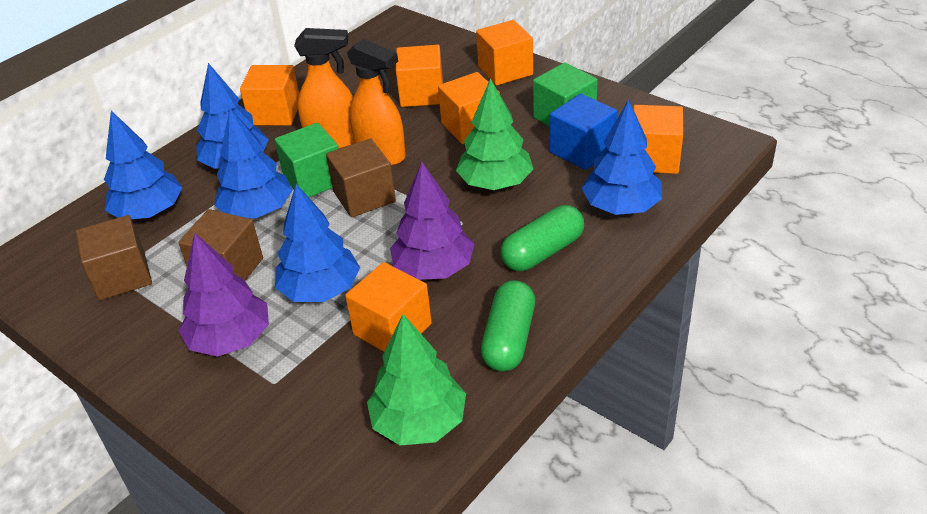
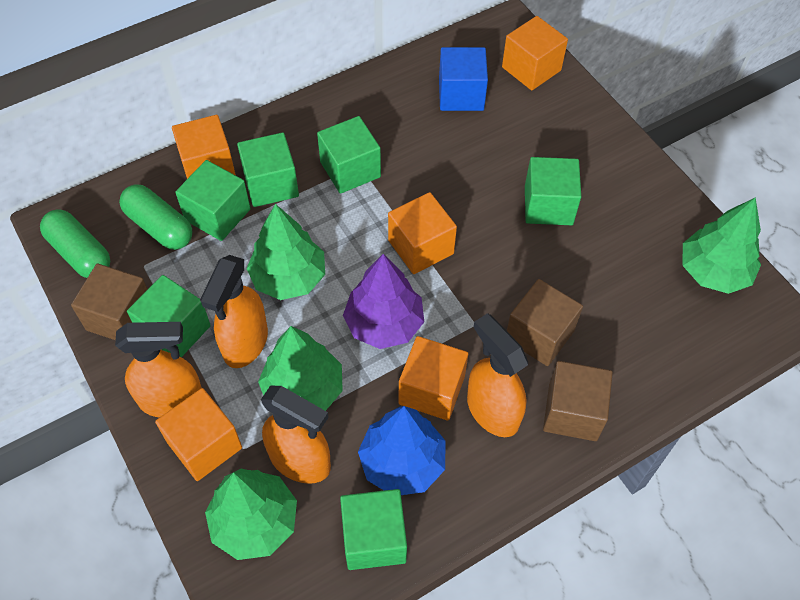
blue tree: 5 -> 1
green cube: 2 -> 6
green tree: 2 -> 4
orange cube: 6 -> 5
orange spray bottle: 2 -> 4
purple tree: 2 -> 1

